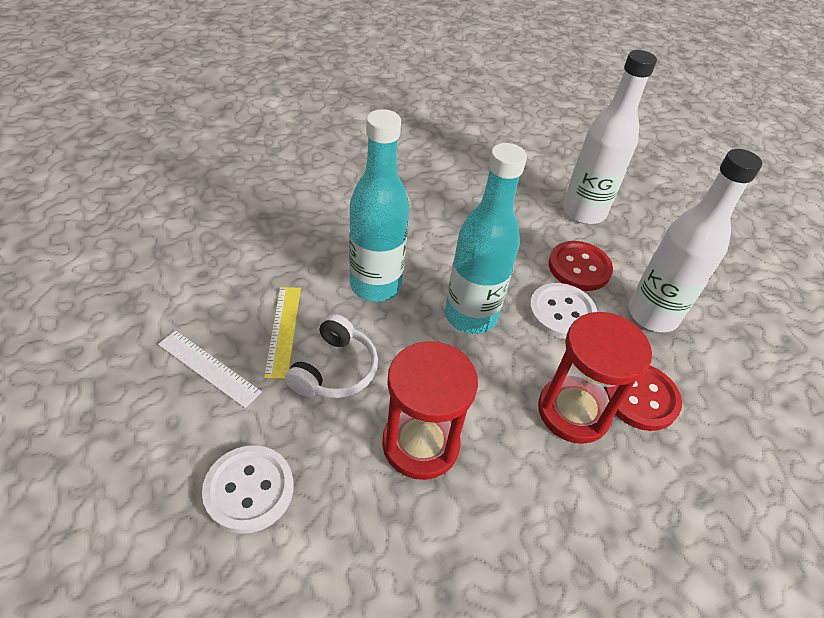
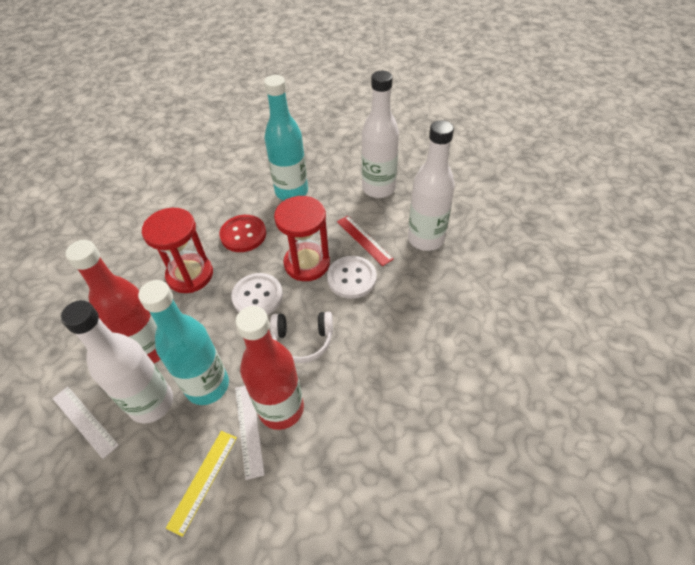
red bottle: 0 -> 2
red button: 2 -> 1
red ruler: 0 -> 1
white bottle: 2 -> 3
white ruler: 1 -> 2

